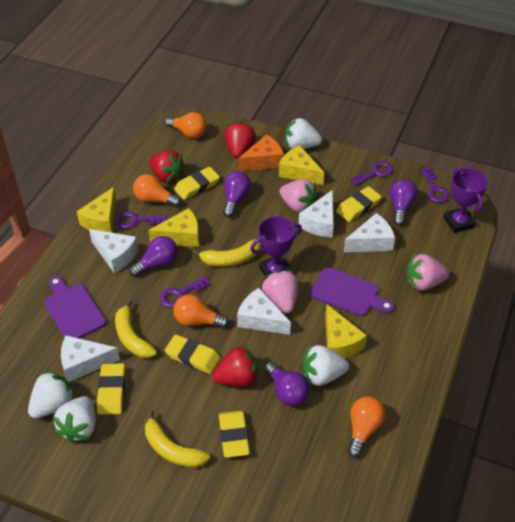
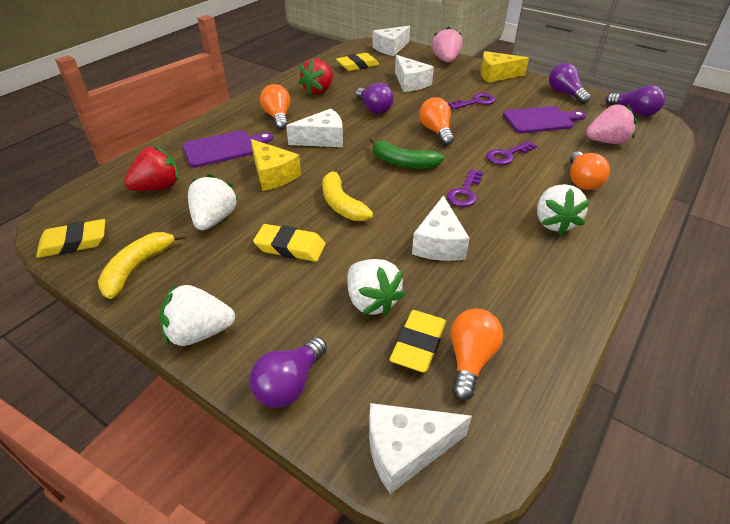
green banana: 0 -> 1
orange cheese: 1 -> 0
pink strawberry: 3 -> 2
purple key: 4 -> 3
purple trophy: 2 -> 0
red strawberry: 3 -> 2
yellow banana: 3 -> 2
yellow cheese: 4 -> 2
yellow eraser: 5 -> 4

